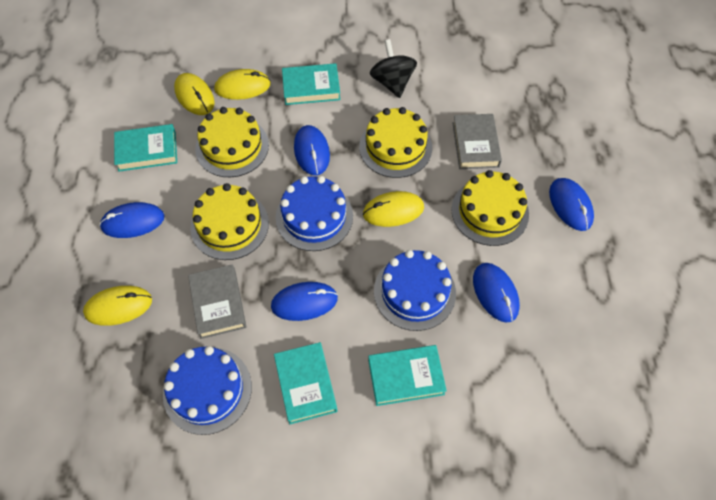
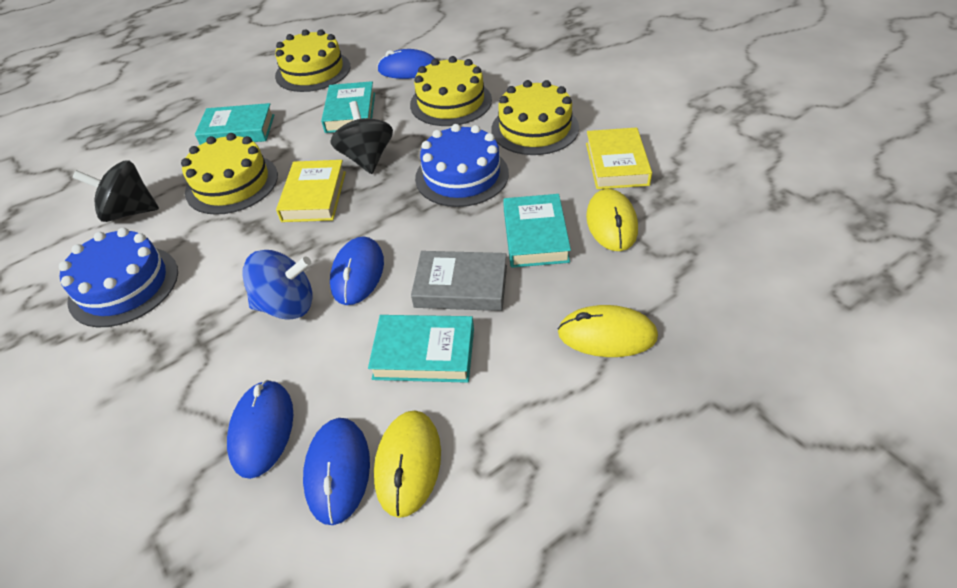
black spinning top: 1 -> 2
blue cake: 3 -> 2
blue mouse: 5 -> 4
blue spinning top: 0 -> 1
grey book: 2 -> 1
yellow book: 0 -> 2
yellow mouse: 4 -> 3

